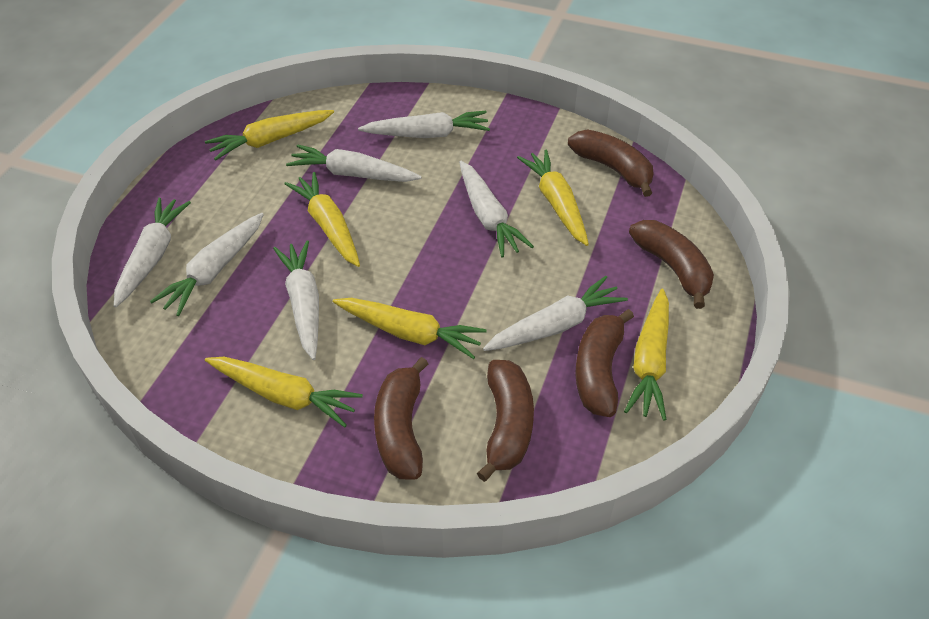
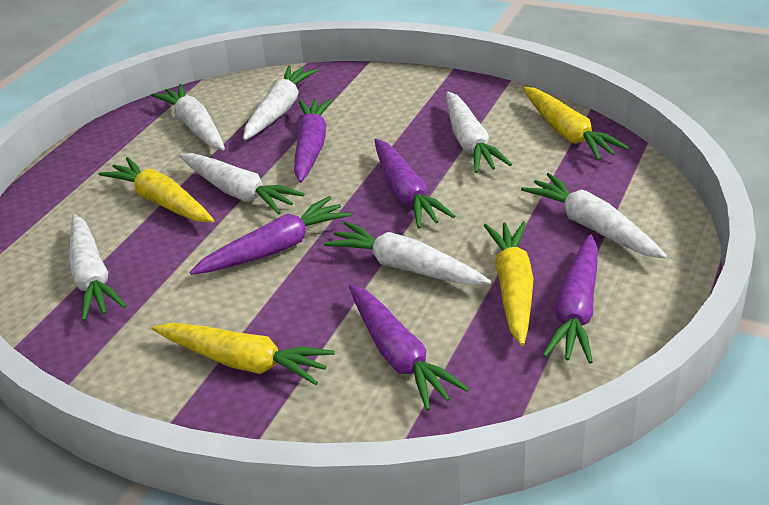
brown banana: 5 -> 0
purple carrot: 0 -> 5
yellow carrot: 6 -> 4

